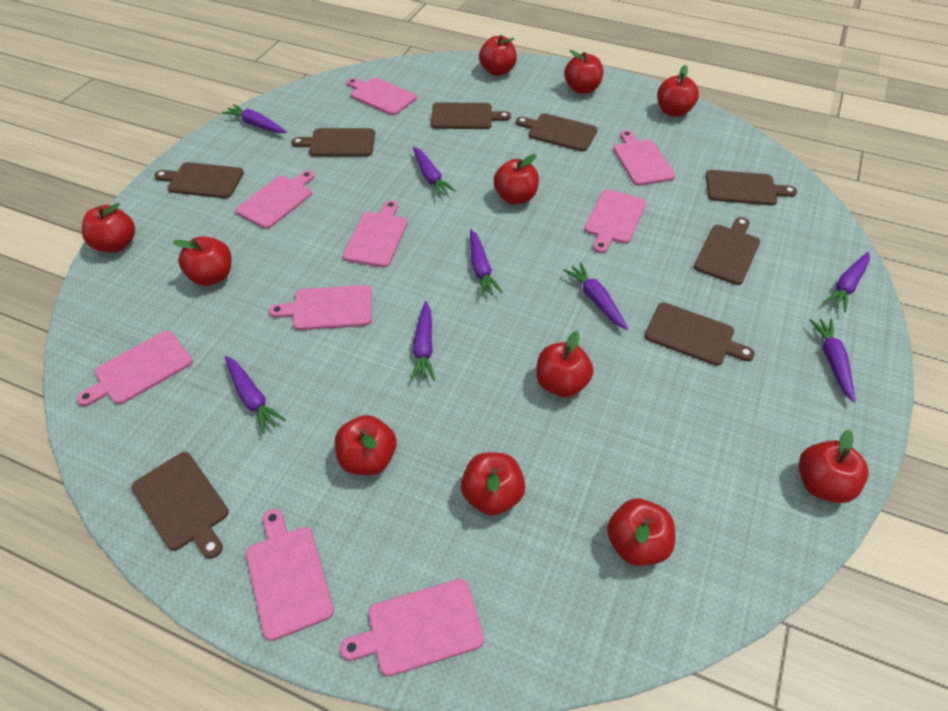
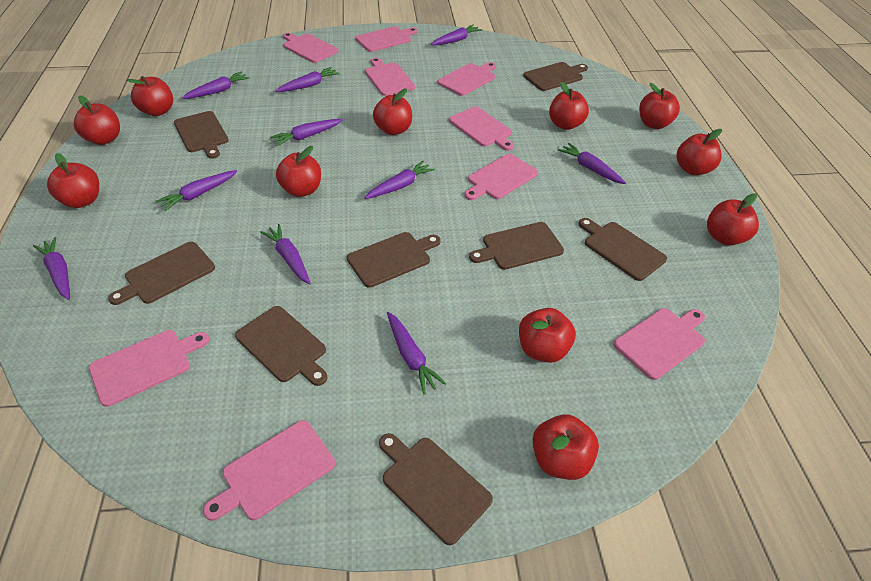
purple carrot: 8 -> 10

